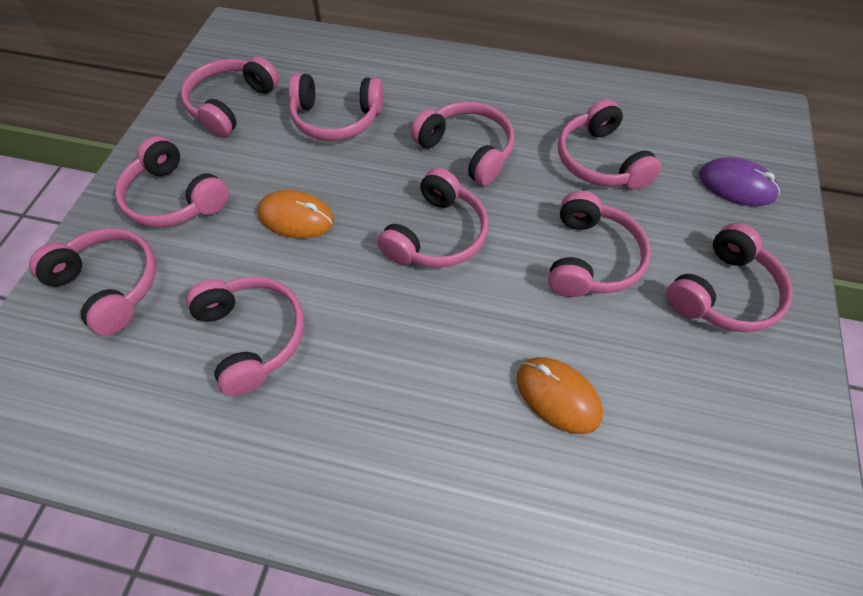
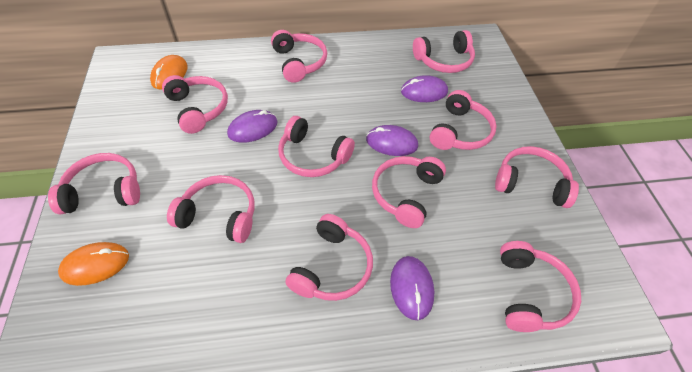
pink headphones: 10 -> 11
purple mouse: 1 -> 4

